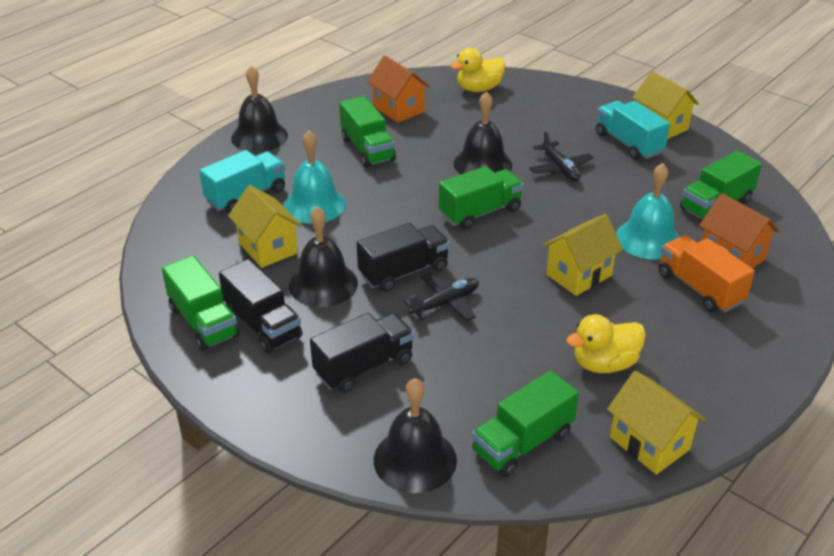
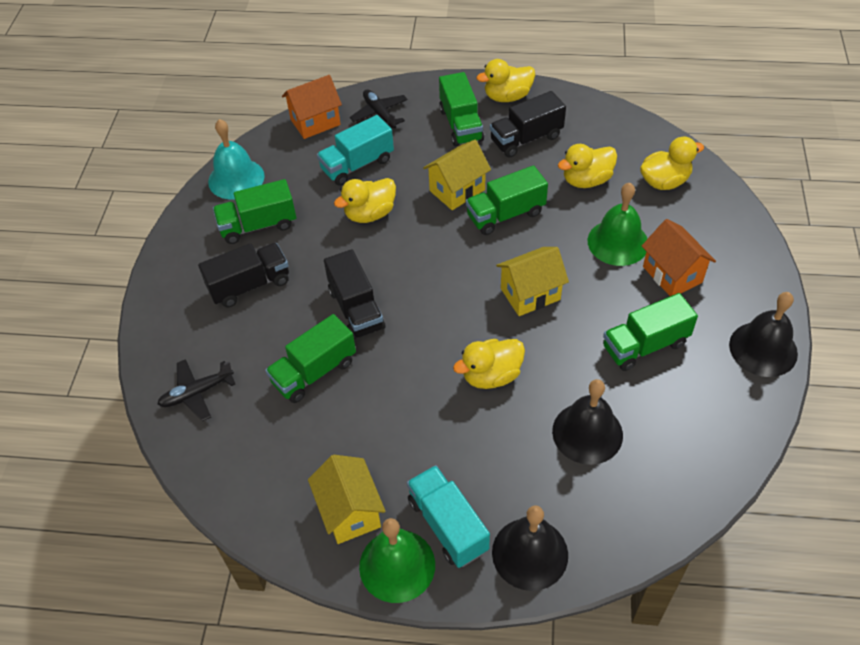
black bell: 4 -> 3
green bell: 0 -> 2
orange truck: 1 -> 0
turquoise bell: 2 -> 1
yellow duck: 2 -> 5
yellow house: 4 -> 3

